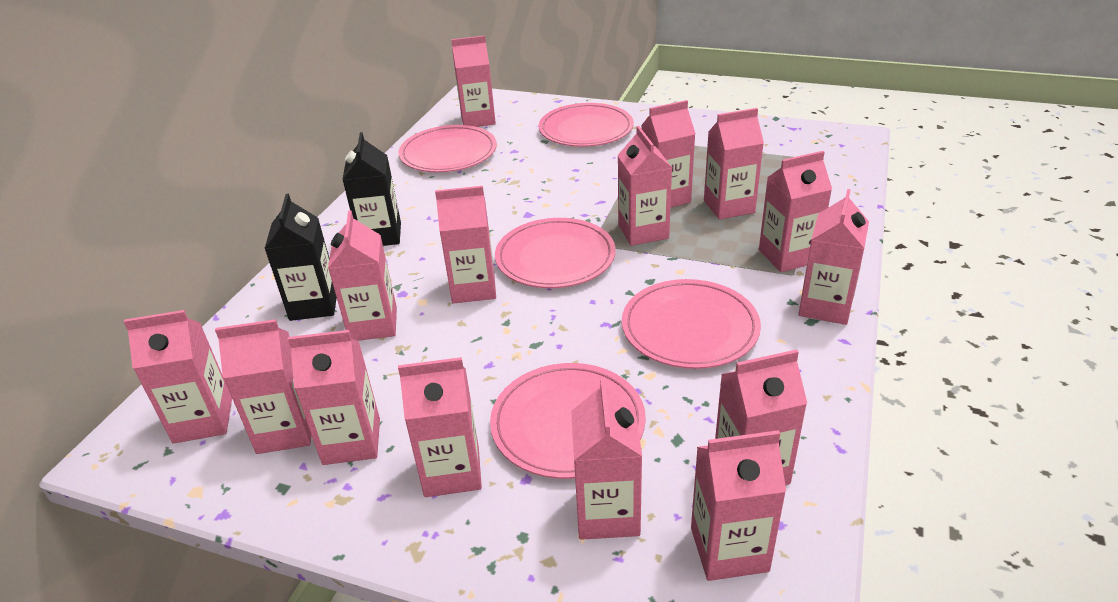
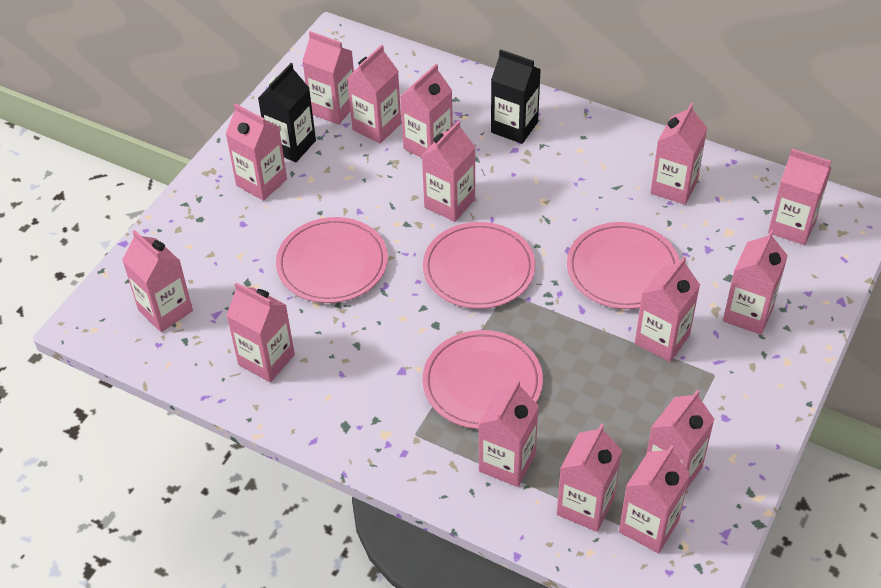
pink plate: 5 -> 4

